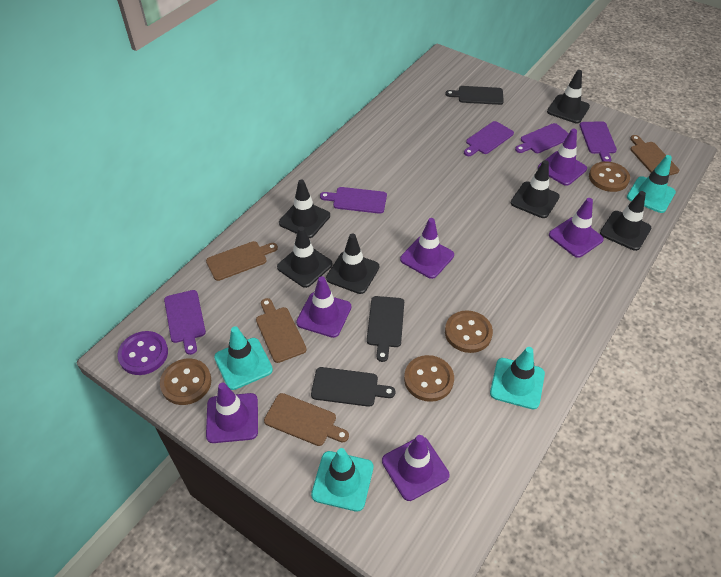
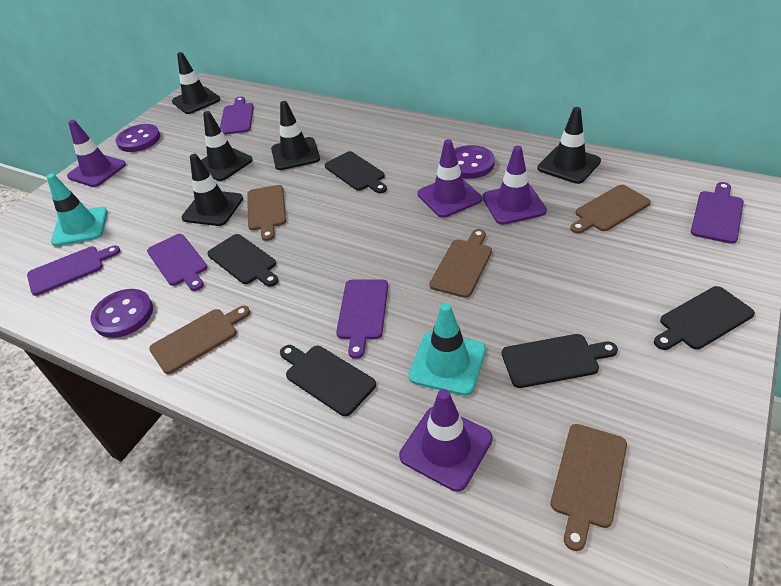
black cutting board: 3 -> 5
black traffic cone: 6 -> 5
brown button: 4 -> 0
brown cutting board: 4 -> 5
purple button: 1 -> 3
purple traffic cone: 6 -> 4
turquoise traffic cone: 4 -> 2

